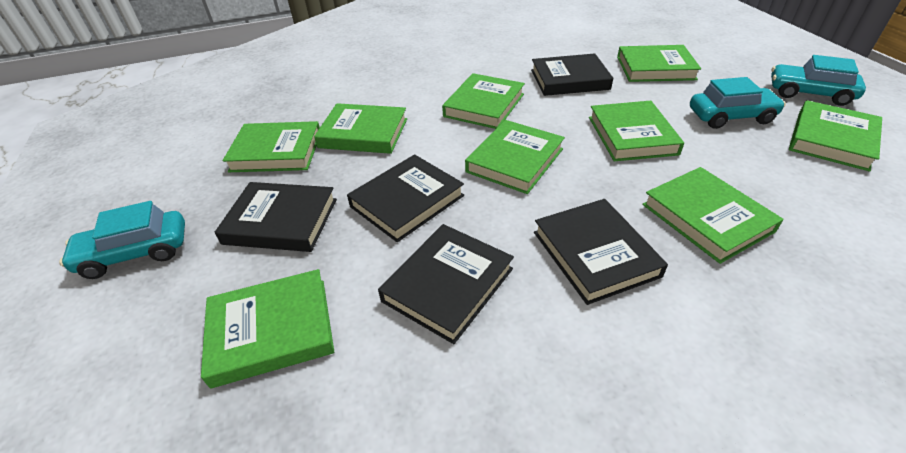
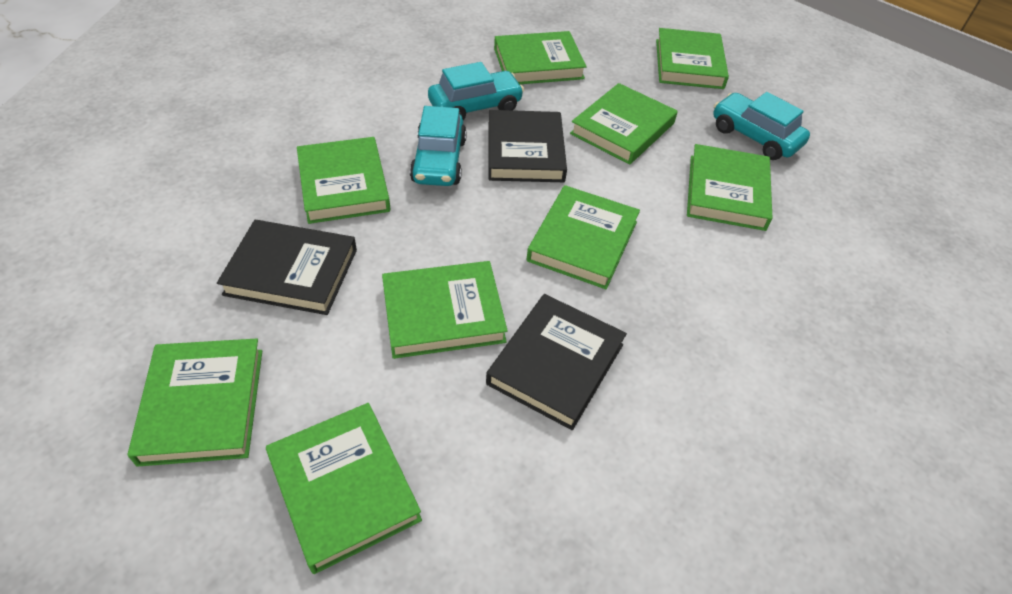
black book: 5 -> 3

